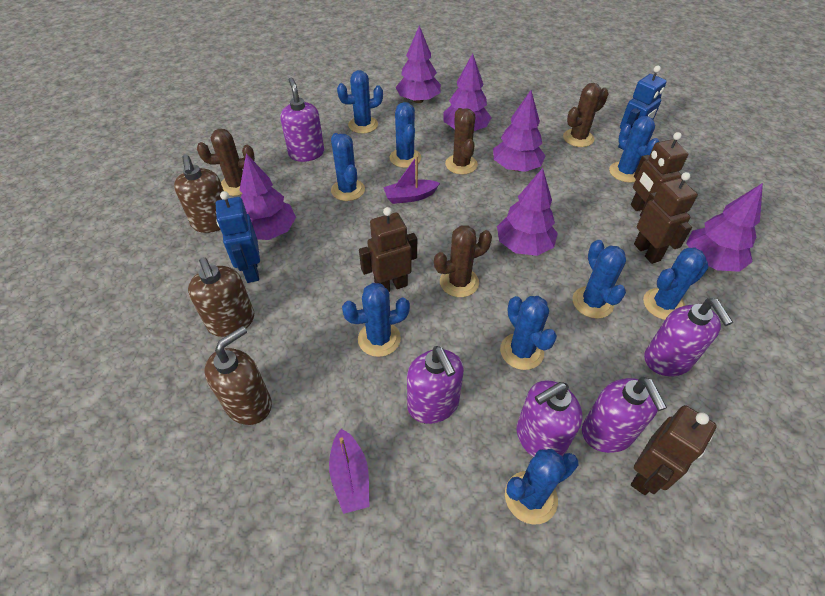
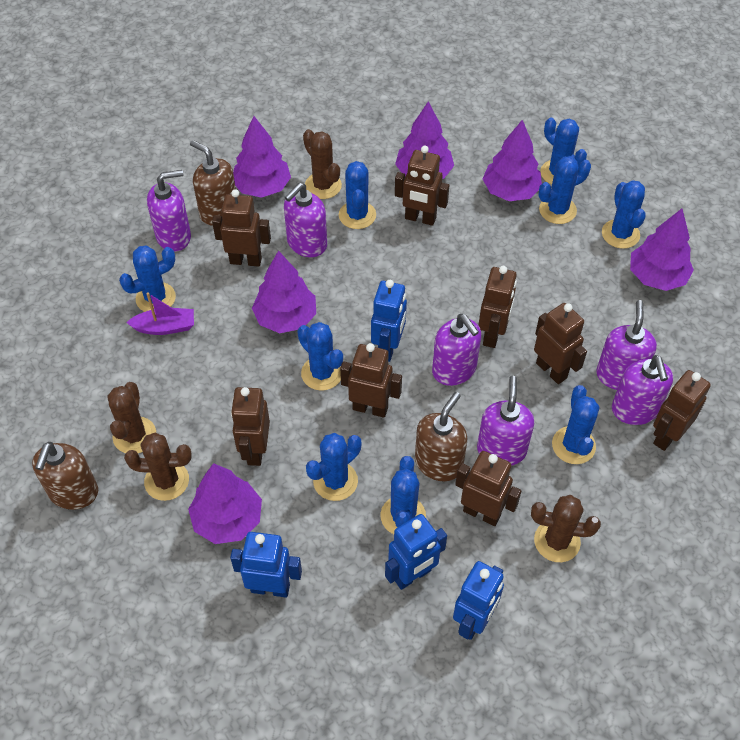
blue robot: 2 -> 4
brown robot: 4 -> 8
purple boat: 2 -> 1
purple soap dispenser: 5 -> 6

